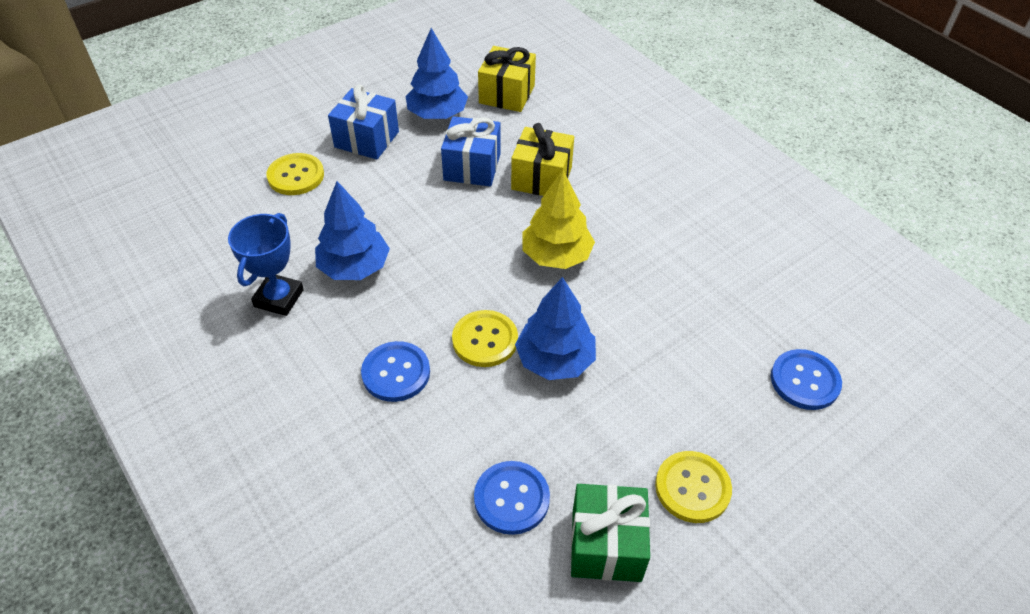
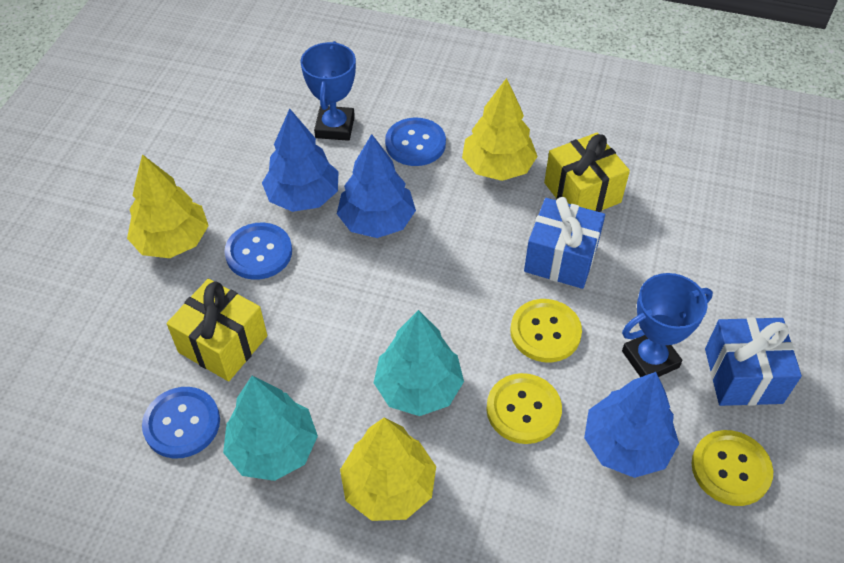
blue trophy: 1 -> 2
green gift: 1 -> 0
turquoise tree: 0 -> 2
yellow tree: 1 -> 3

